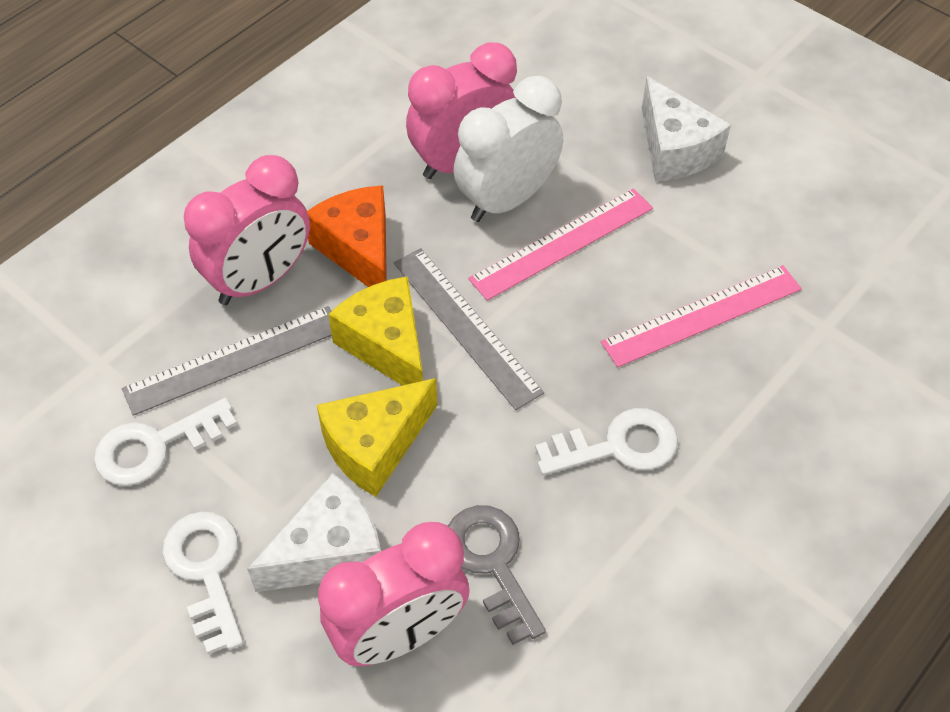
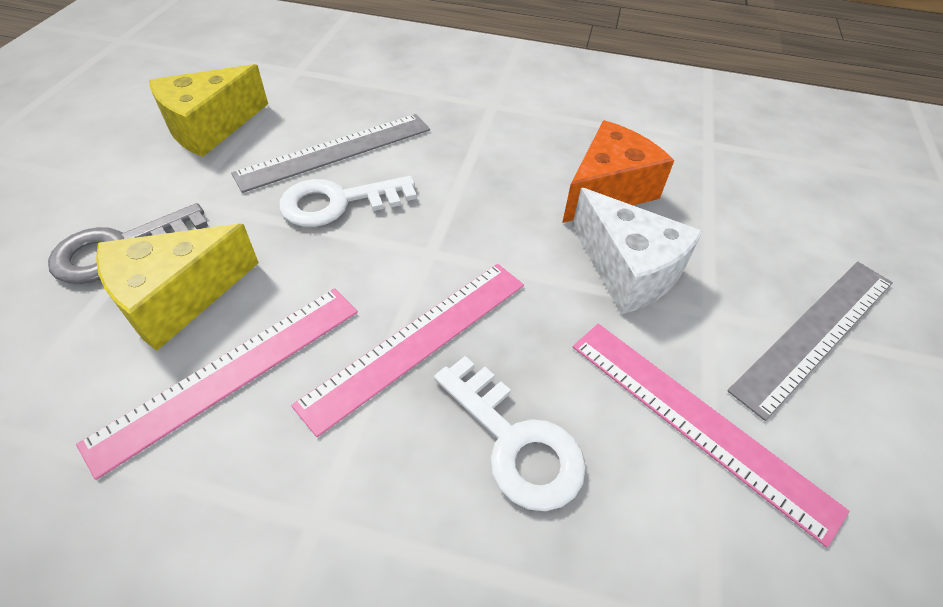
pink clock: 3 -> 0
pink ruler: 2 -> 3
white cheese: 2 -> 1
white clock: 1 -> 0
white key: 3 -> 2

